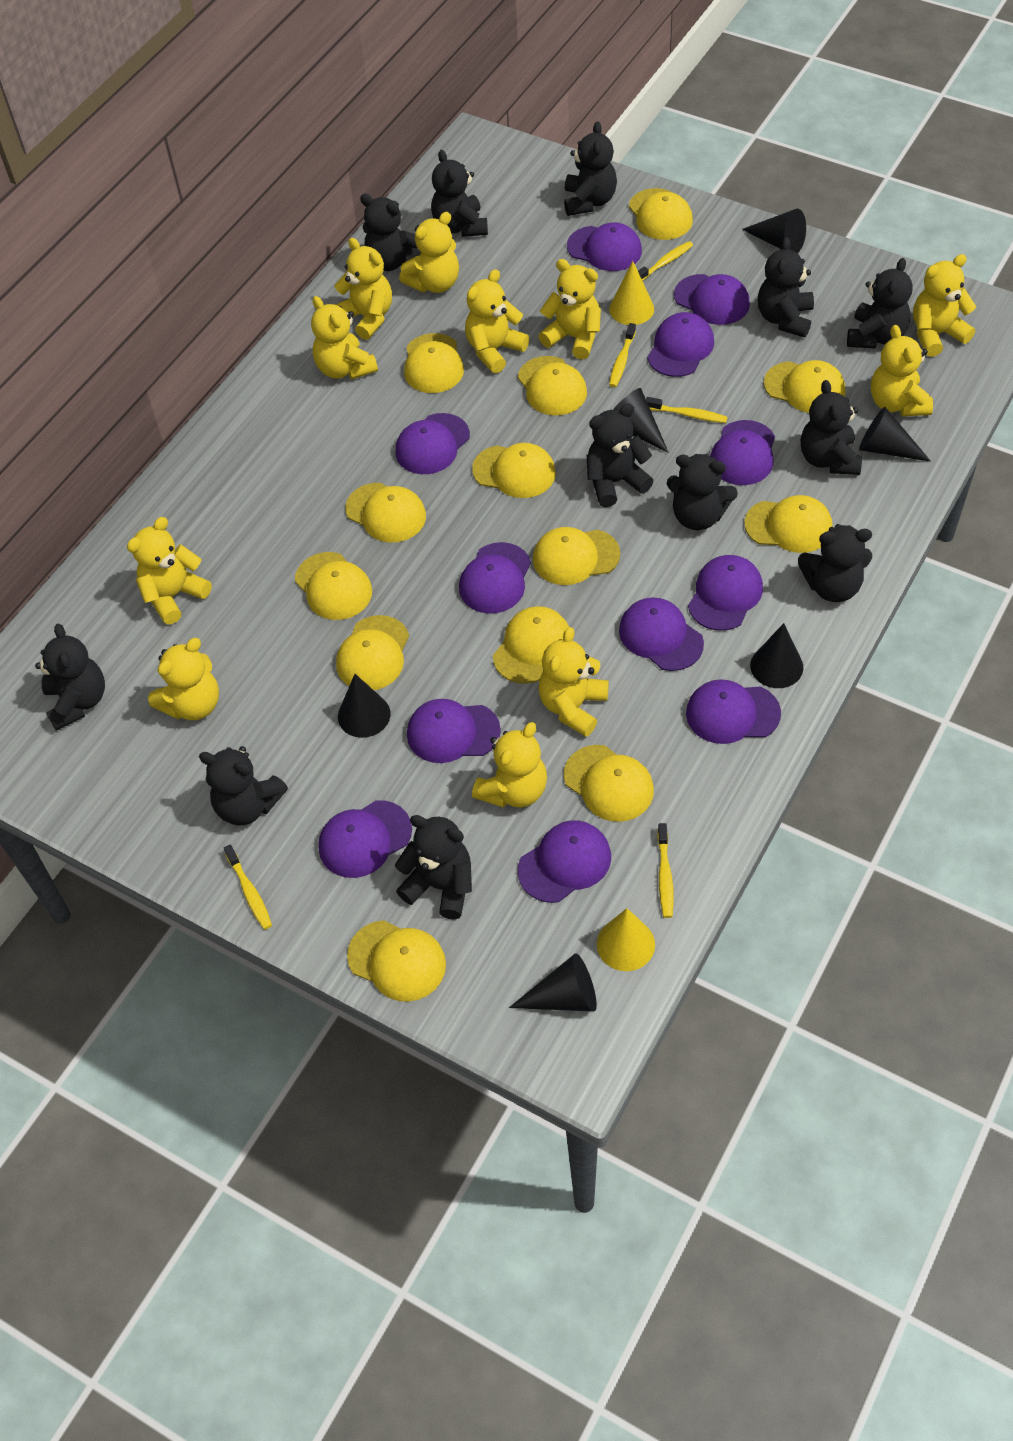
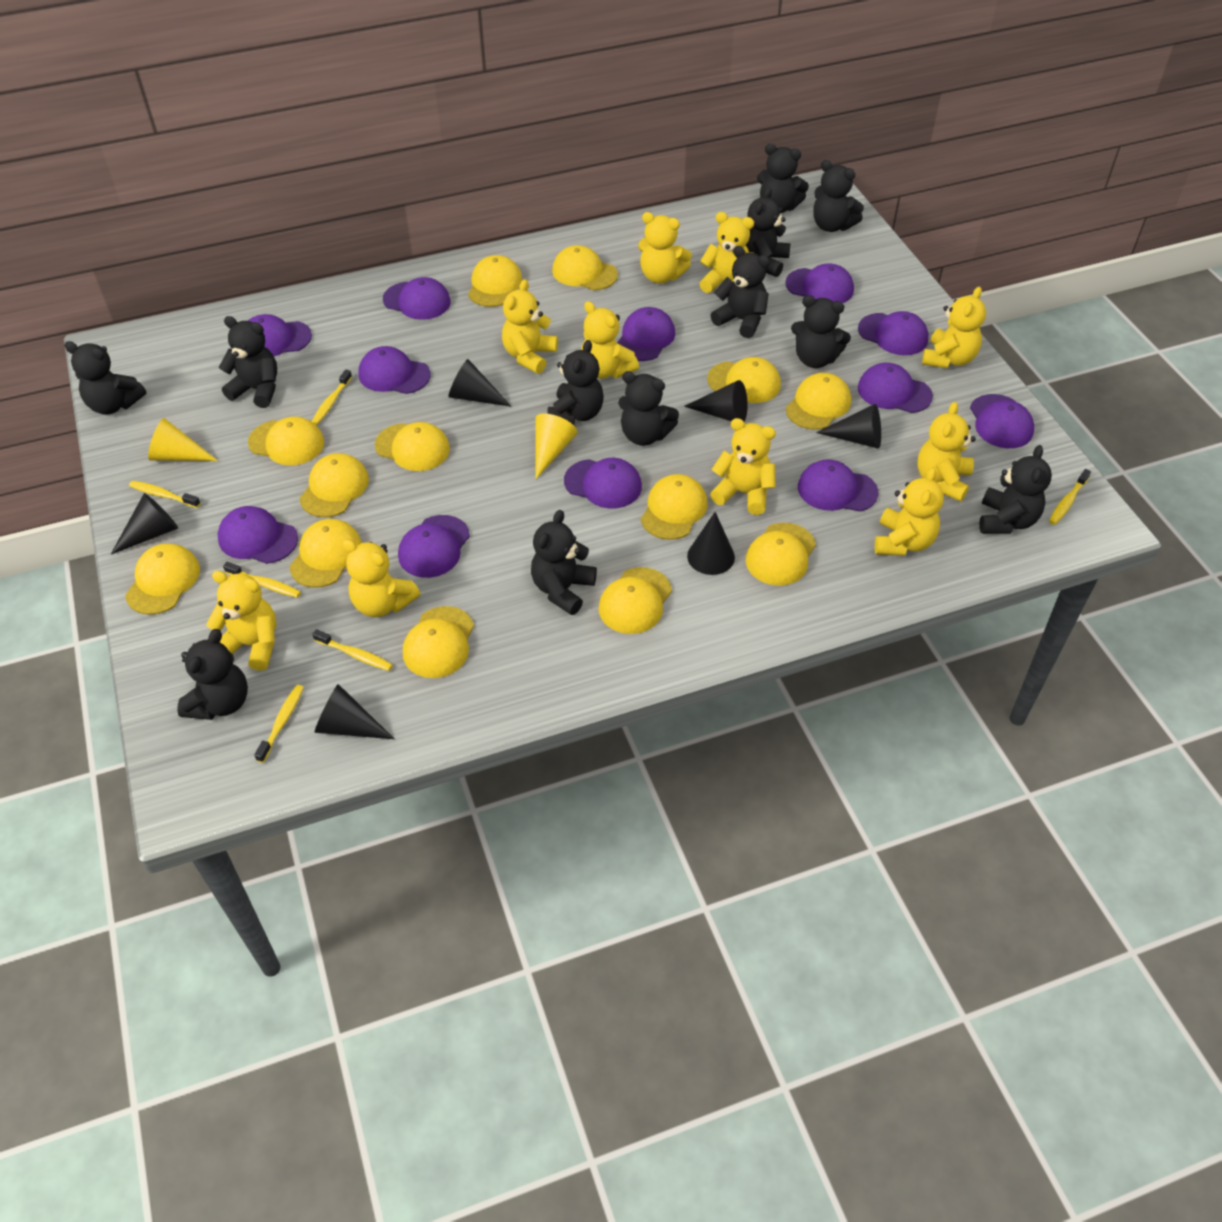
yellow teddy bear: 11 -> 10
yellow toothbrush: 5 -> 6

